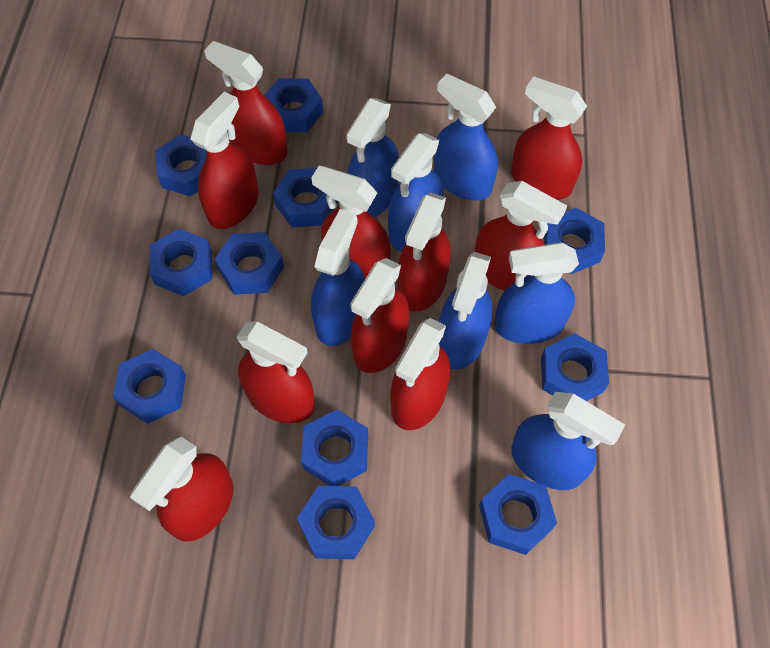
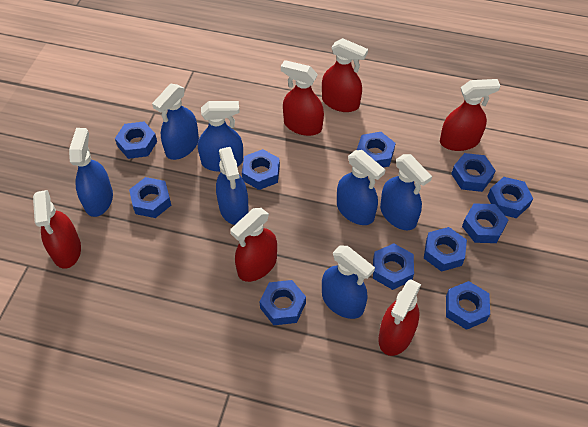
red spray bottle: 10 -> 6

